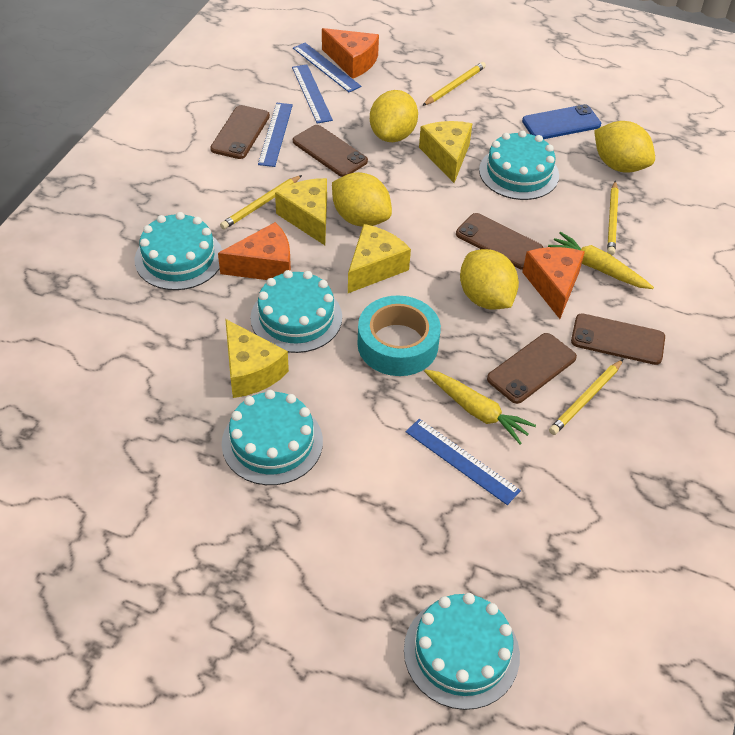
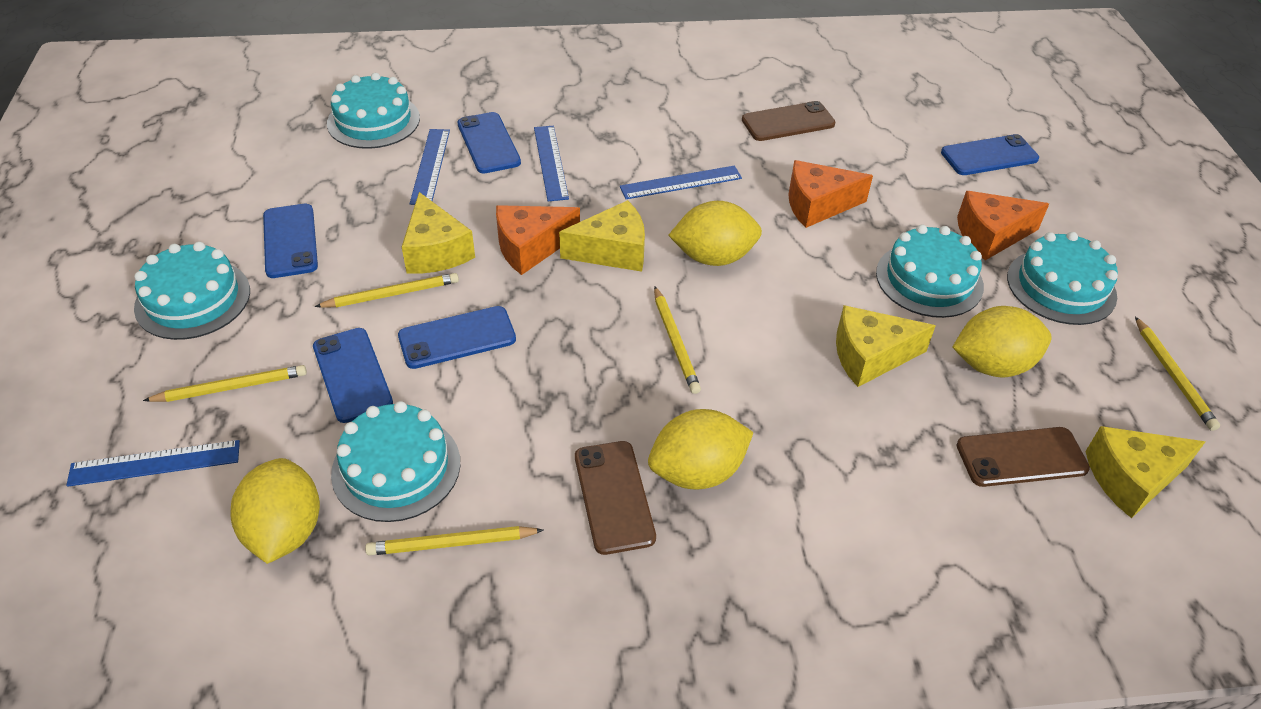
blue phone: 1 -> 5
brown phone: 5 -> 3
turquoise tape: 1 -> 0
yellow carrot: 2 -> 0
yellow pencil: 4 -> 5

